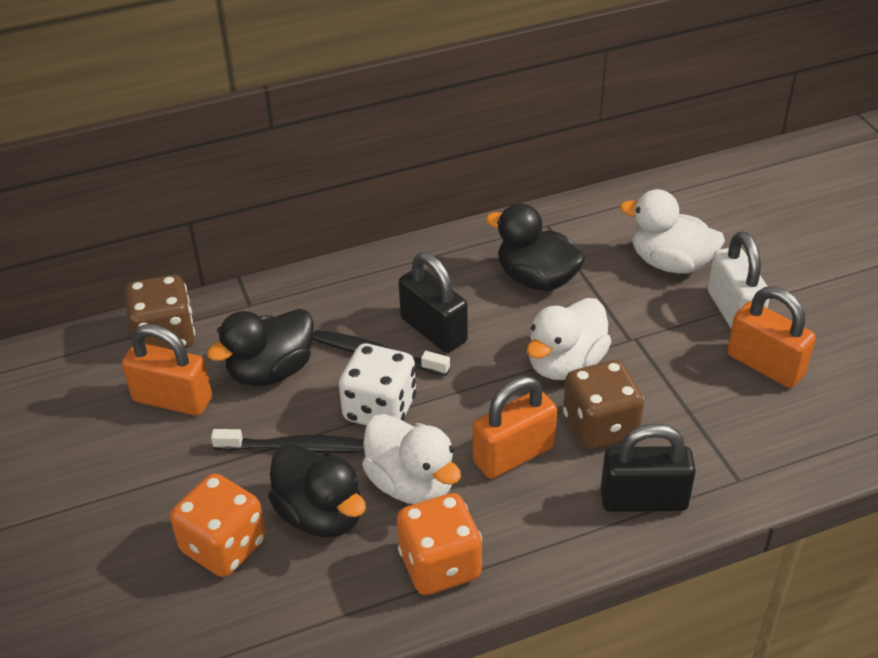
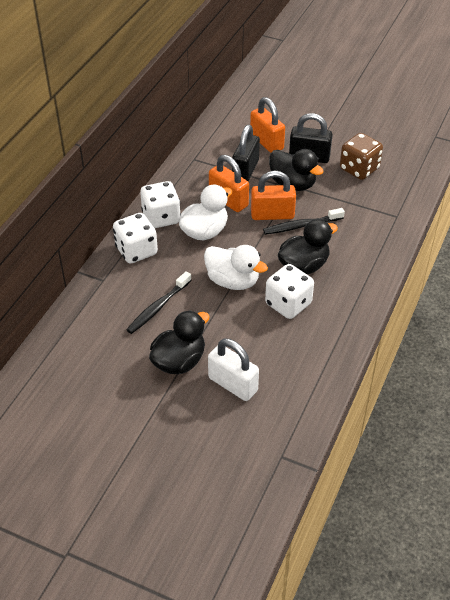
brown dice: 2 -> 1
orange dice: 2 -> 0
white dice: 1 -> 3
white duck: 3 -> 2

